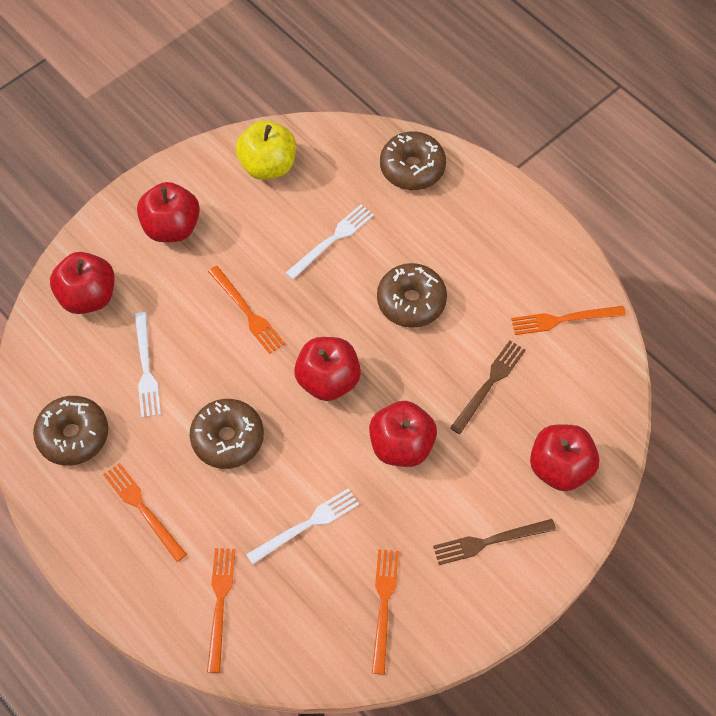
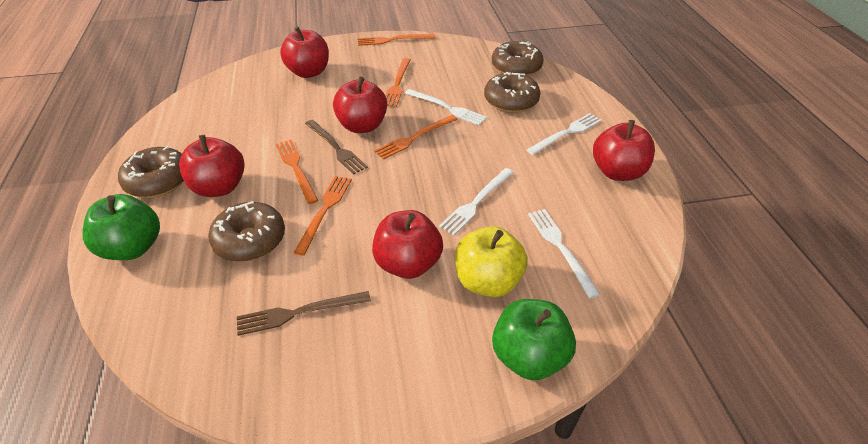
green apple: 0 -> 2
white fork: 3 -> 4

